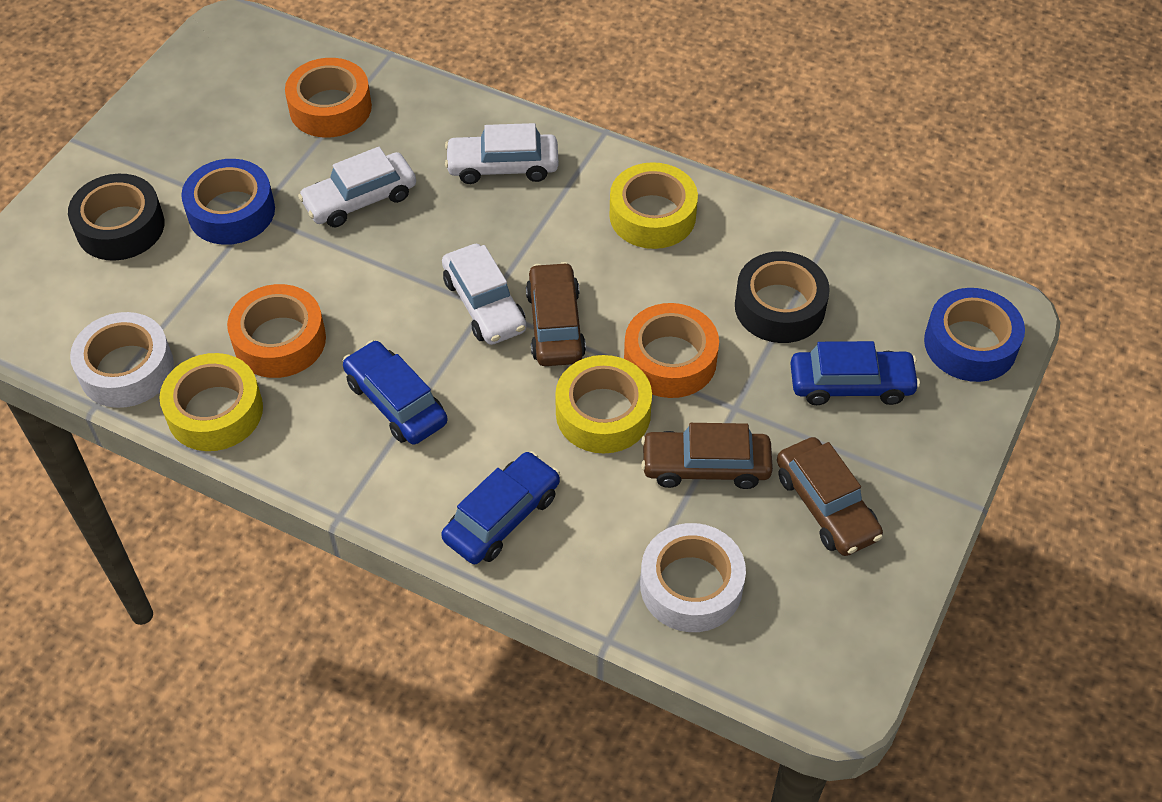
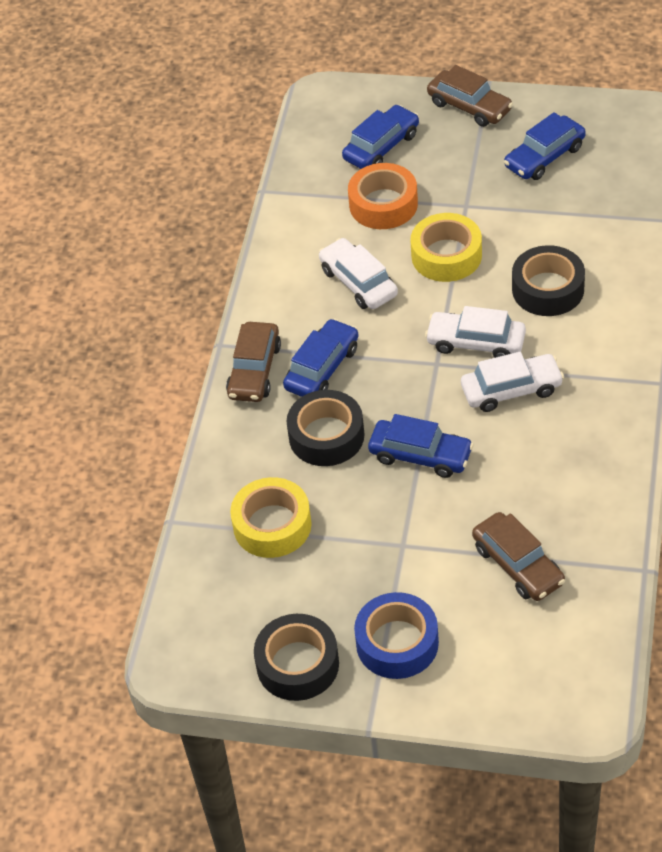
black tape: 2 -> 3
blue car: 3 -> 4
blue tape: 2 -> 1
orange tape: 3 -> 1
white tape: 2 -> 0
yellow tape: 3 -> 2

